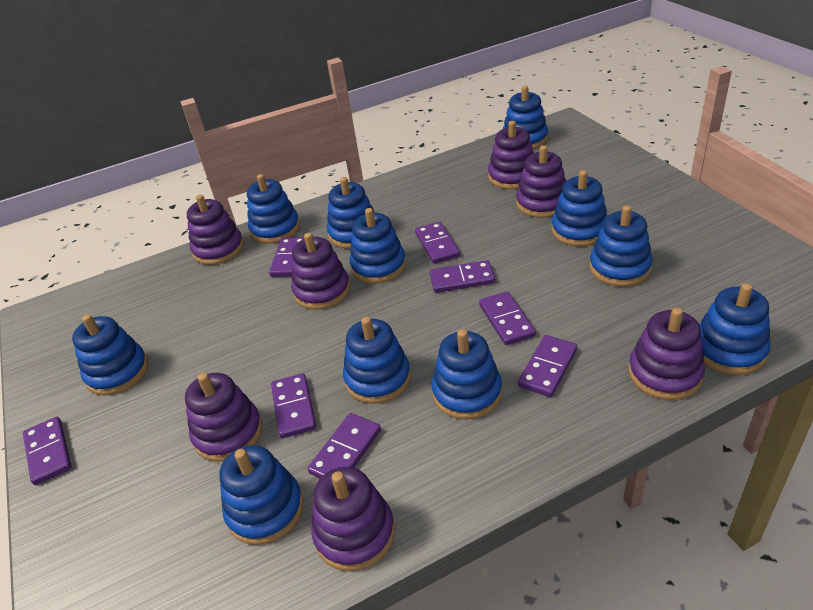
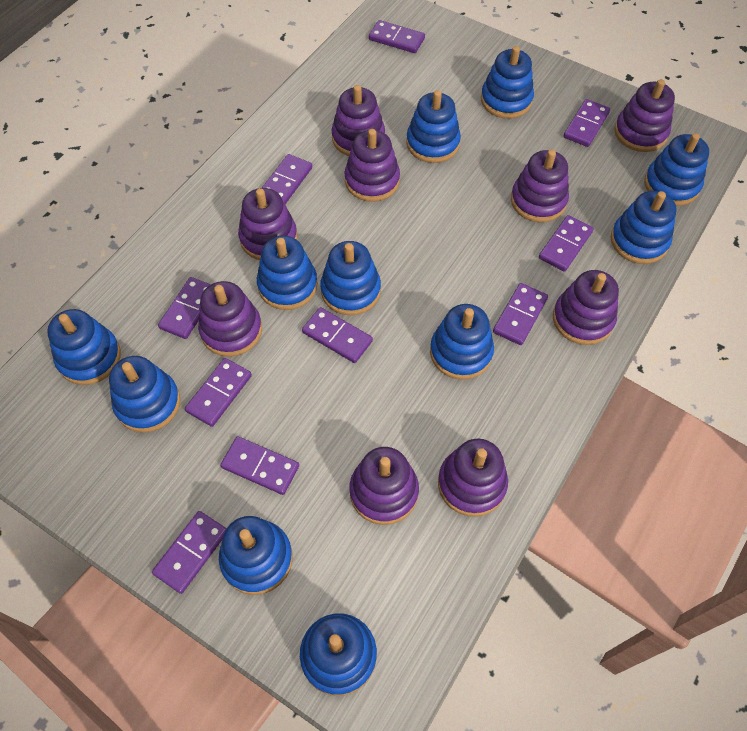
purple domino: 8 -> 10
purple stacking toy: 7 -> 9

